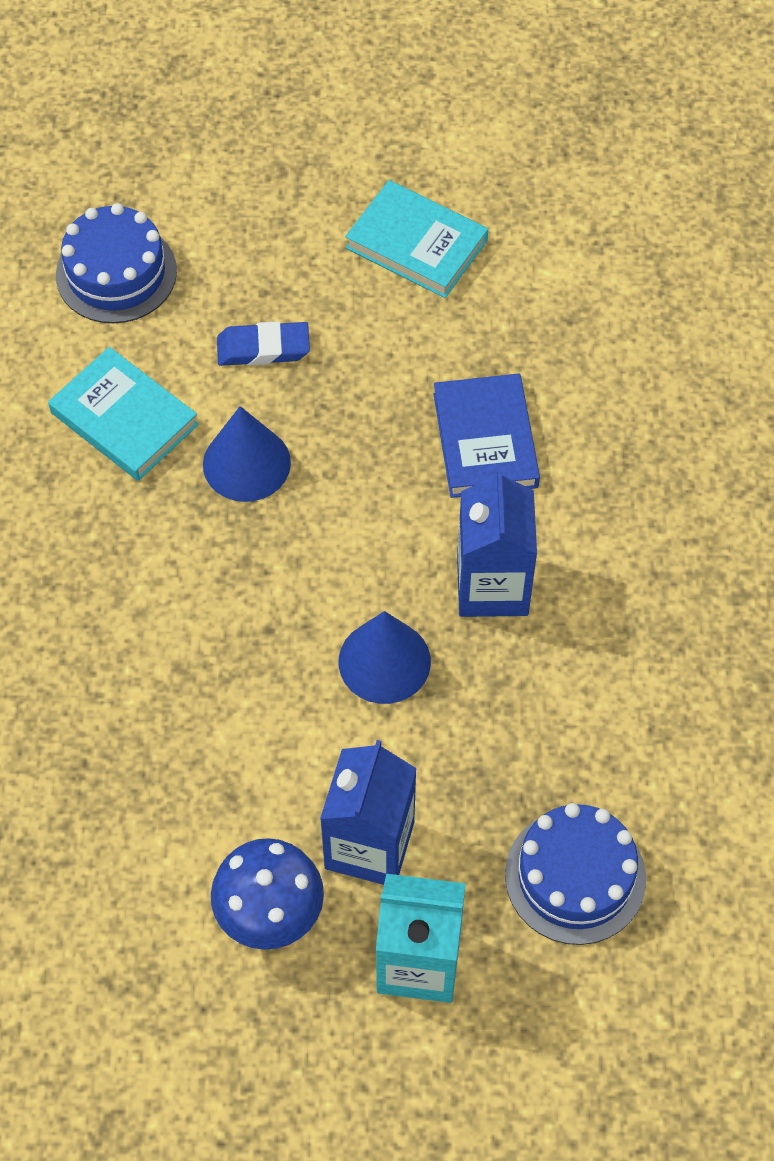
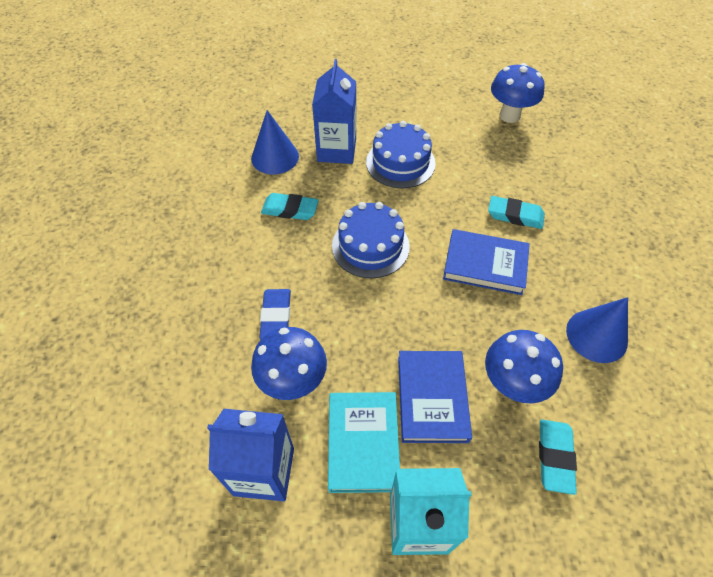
blue book: 1 -> 2
blue mushroom: 1 -> 3
turquoise book: 2 -> 1
turquoise eraser: 0 -> 3

